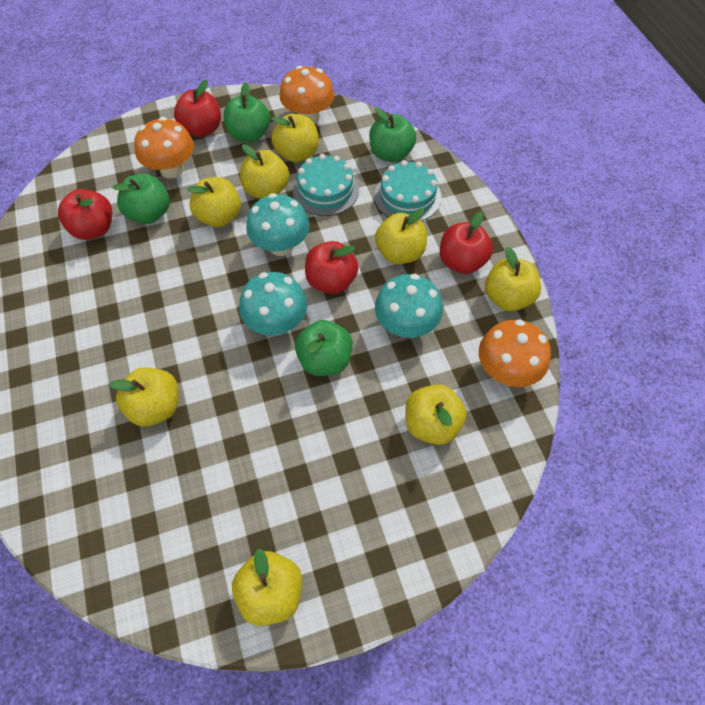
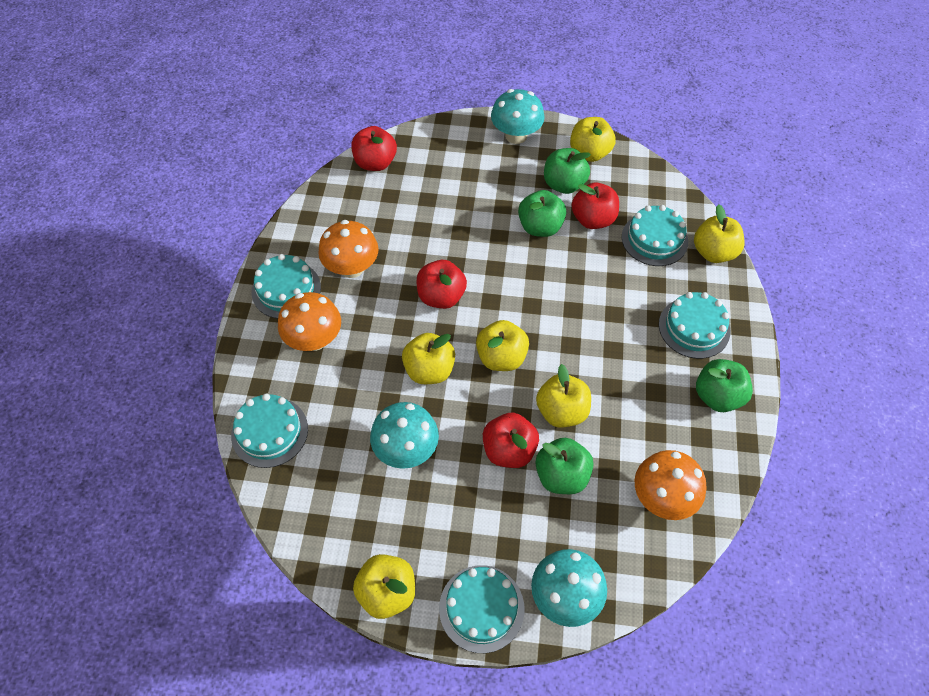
turquoise cake: 2 -> 5
yellow apple: 8 -> 6

